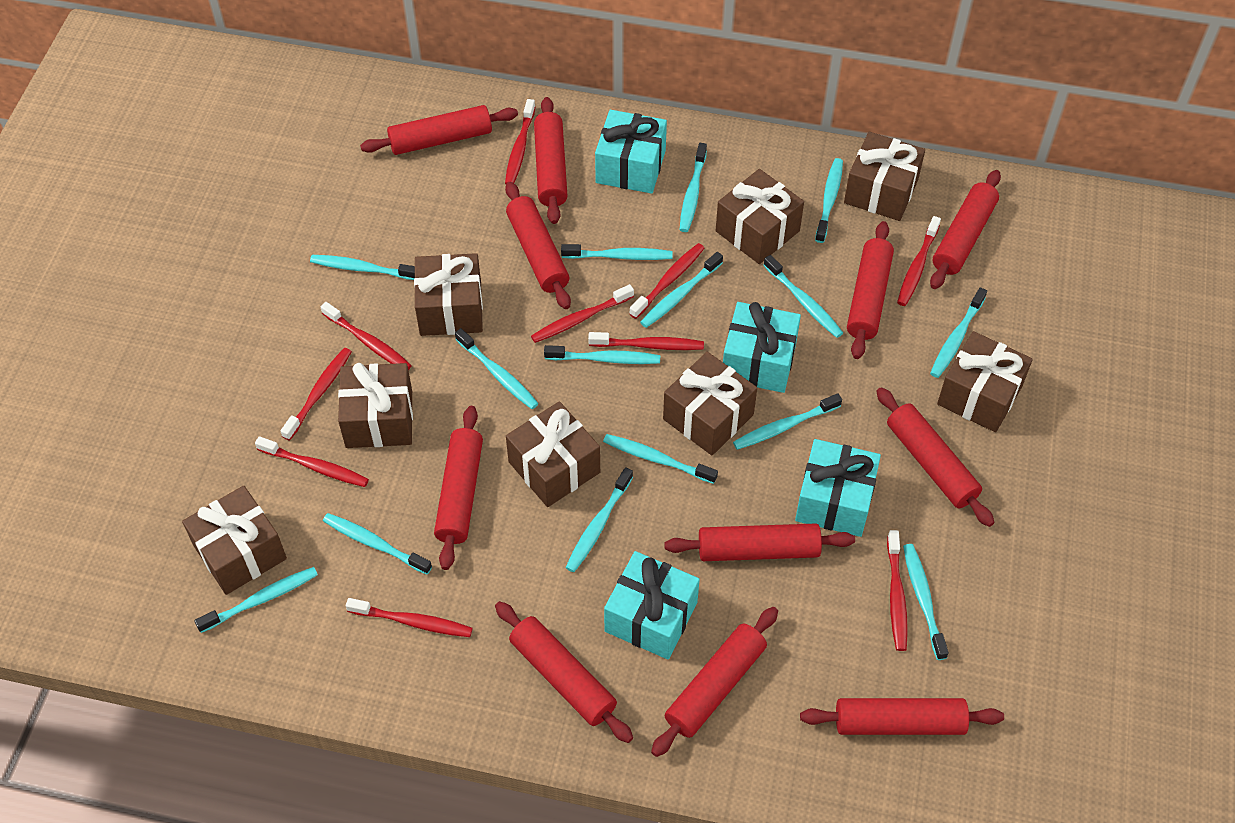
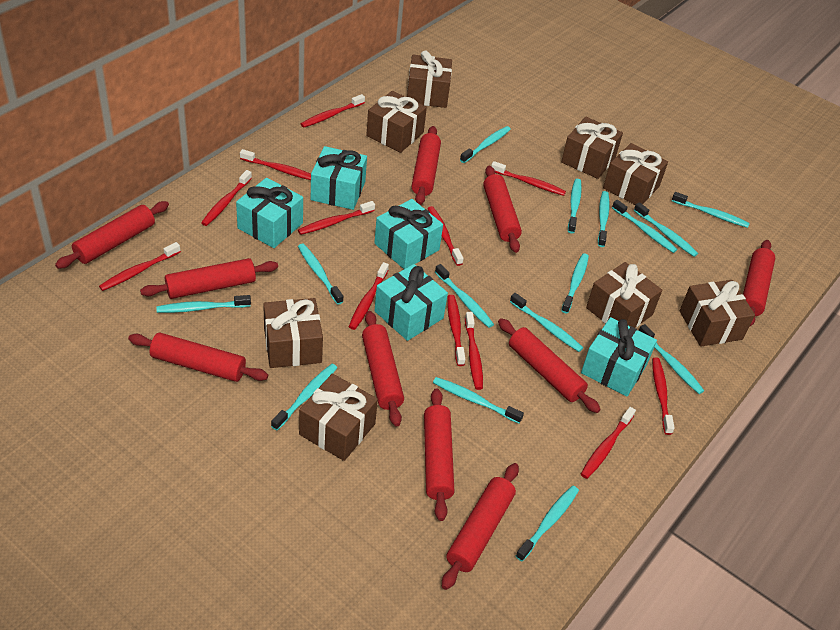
red rolling pin: 11 -> 10
red toothbrush: 10 -> 12
turquoise gift: 4 -> 5

